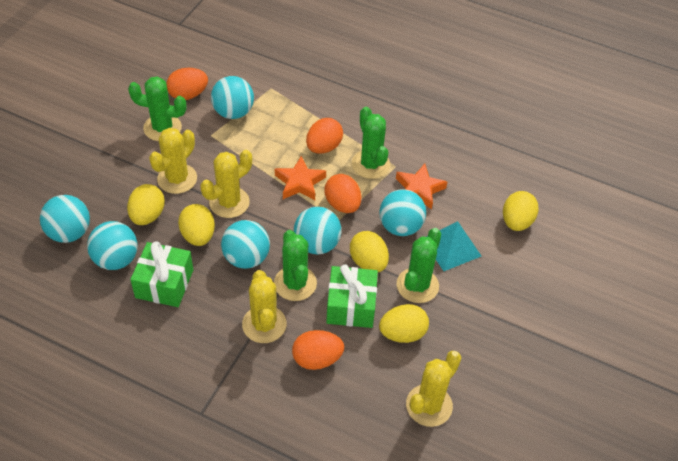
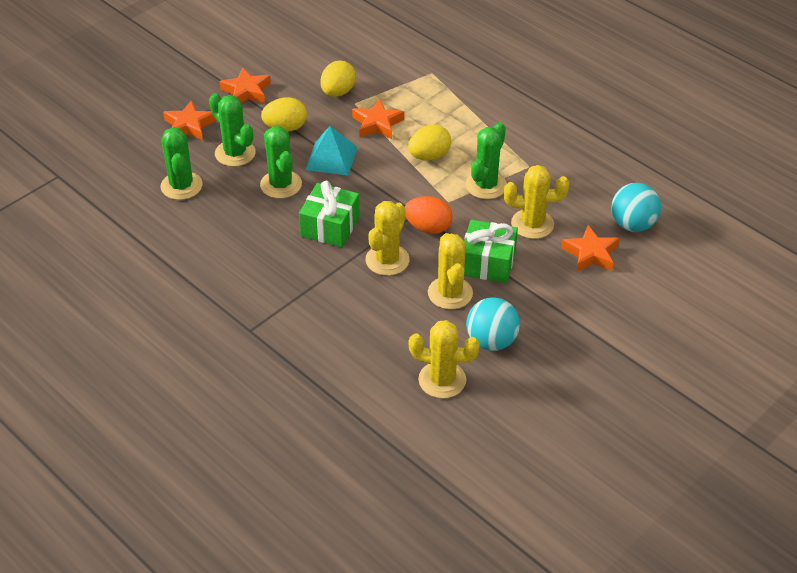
orange egg: 4 -> 1
orange star: 2 -> 4
turquoise ball: 6 -> 2
yellow egg: 5 -> 3

